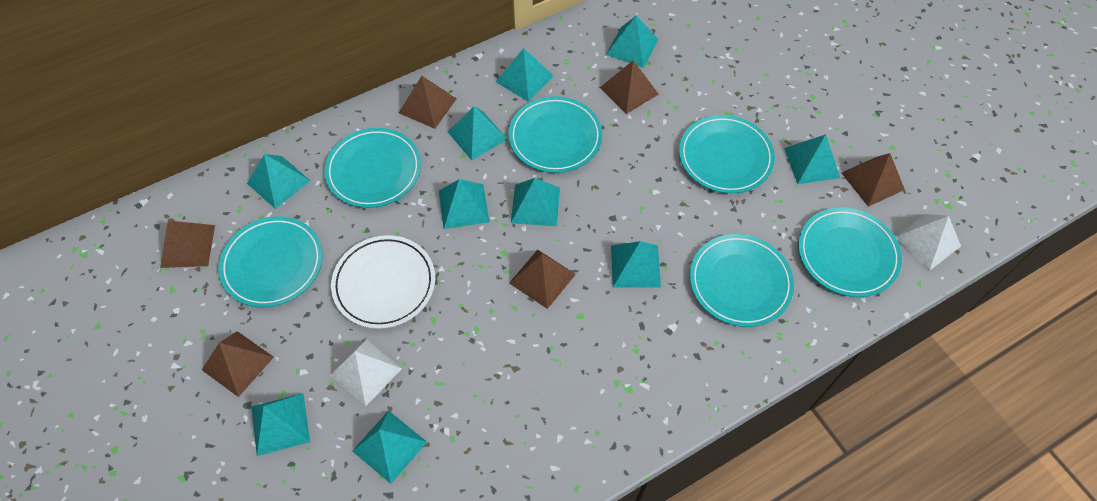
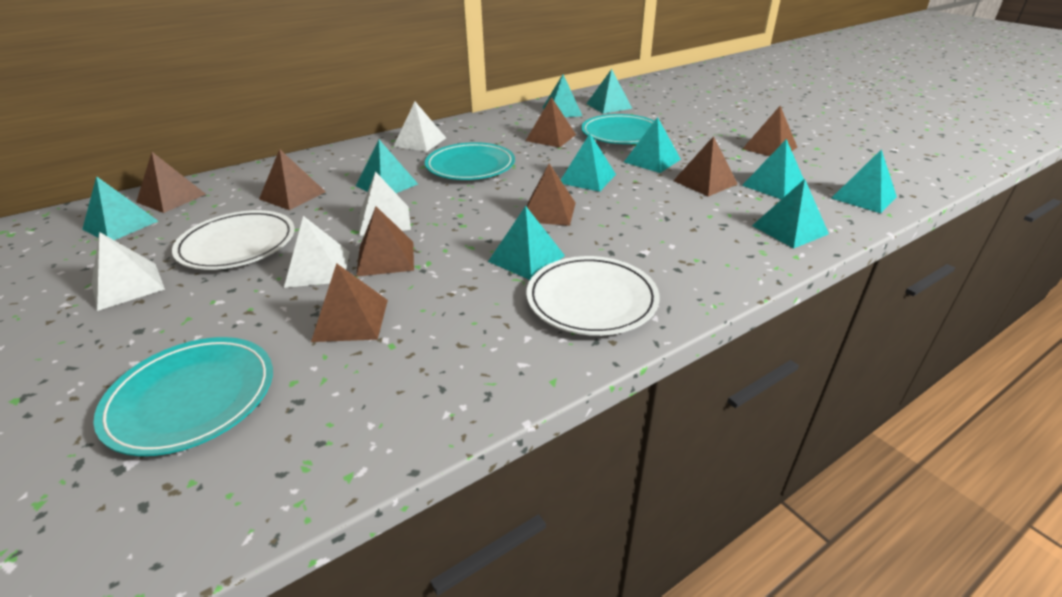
brown pyramid: 6 -> 8
turquoise plate: 6 -> 3
white plate: 1 -> 2
white pyramid: 2 -> 4

